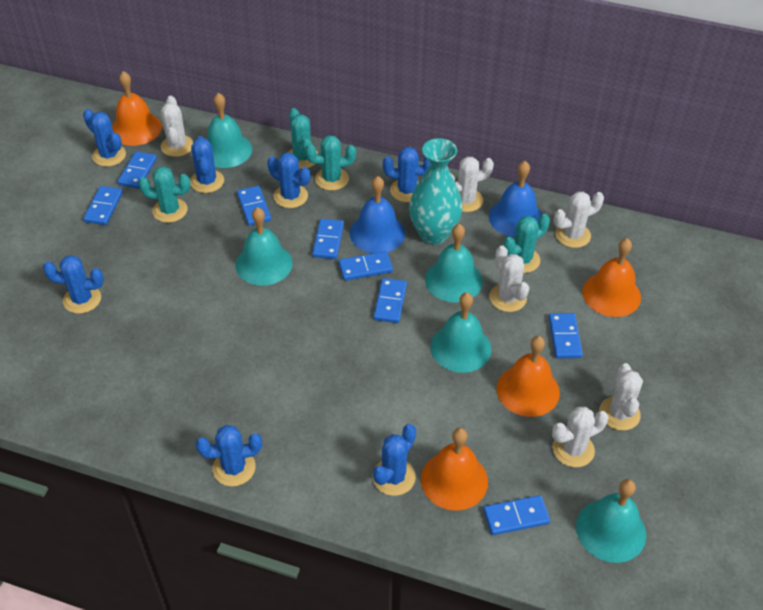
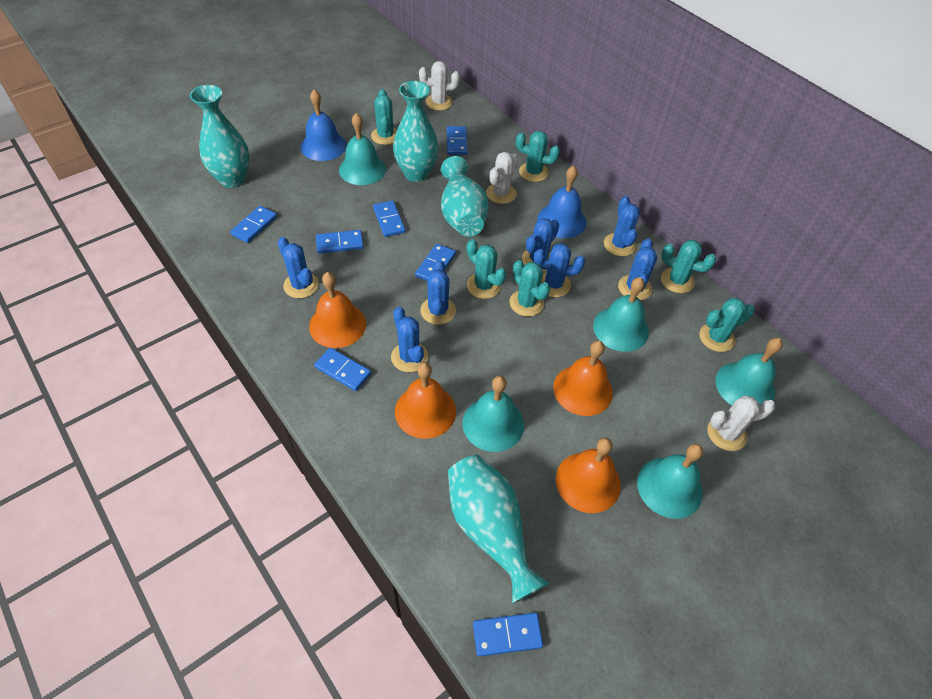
blue domino: 8 -> 7
turquoise cactus: 4 -> 6
turquoise vase: 1 -> 4
white cactus: 6 -> 3

